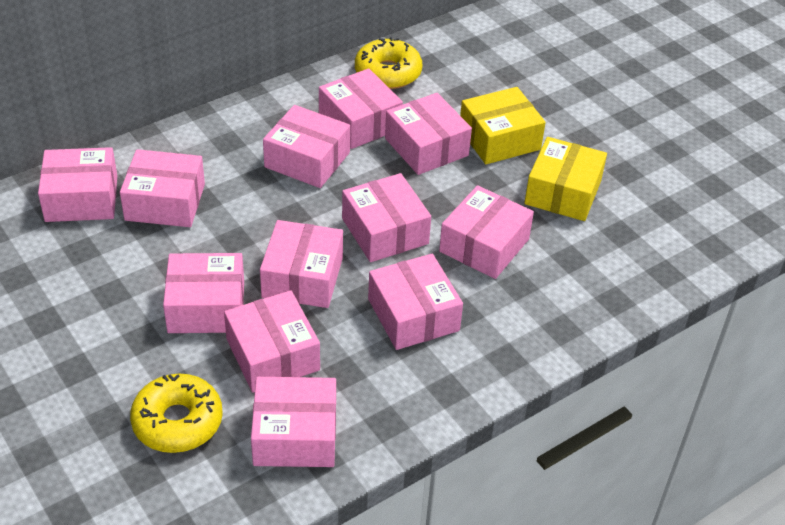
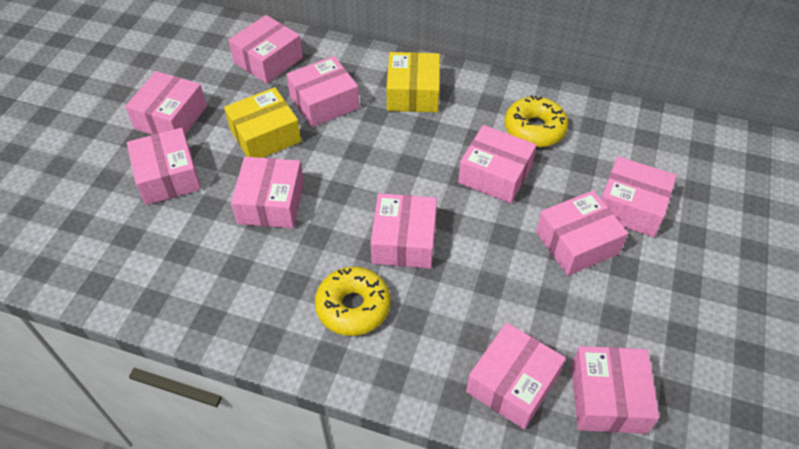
pink box: 12 -> 11

